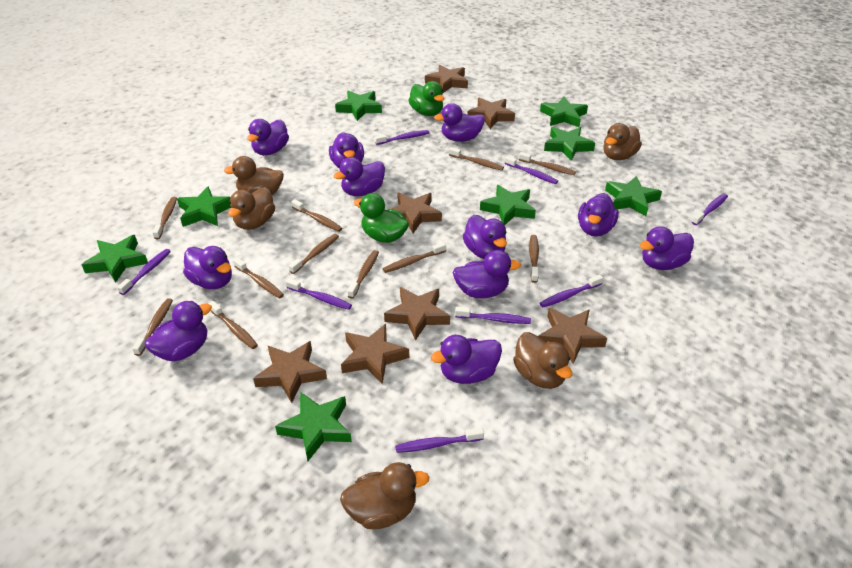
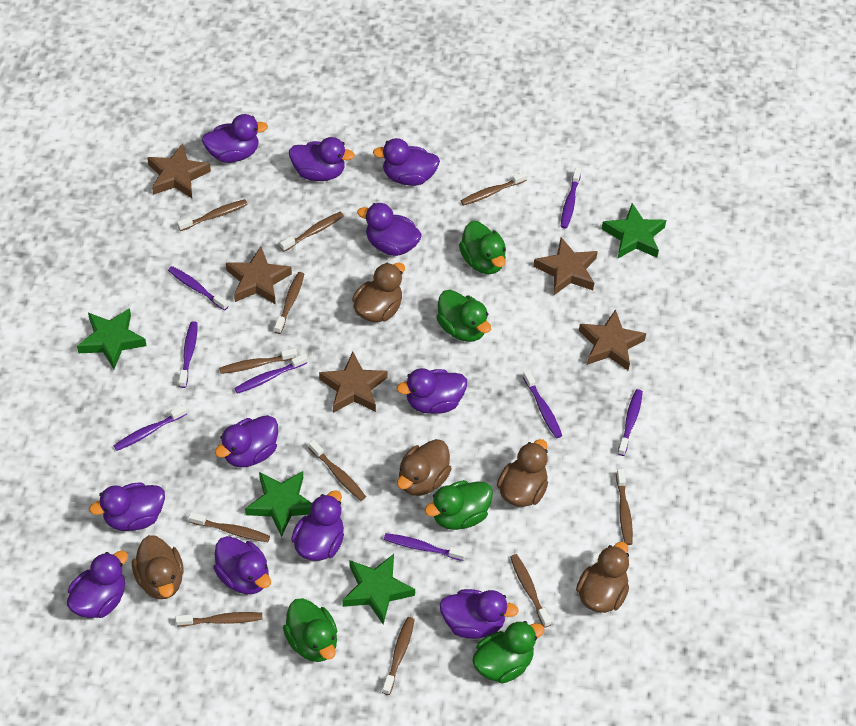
brown star: 7 -> 5
green duck: 2 -> 5
green star: 8 -> 4

